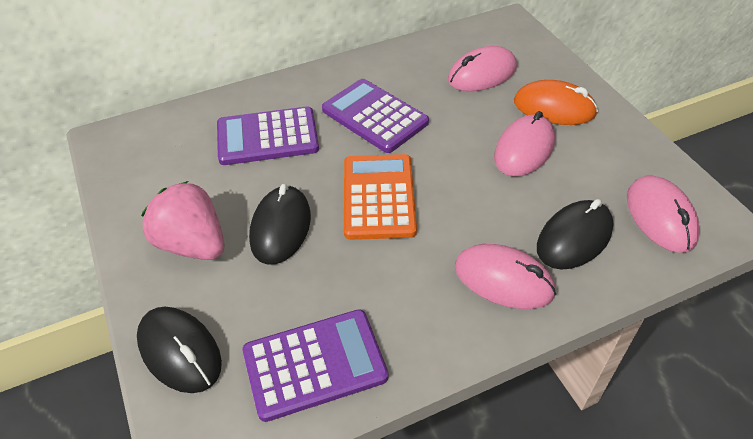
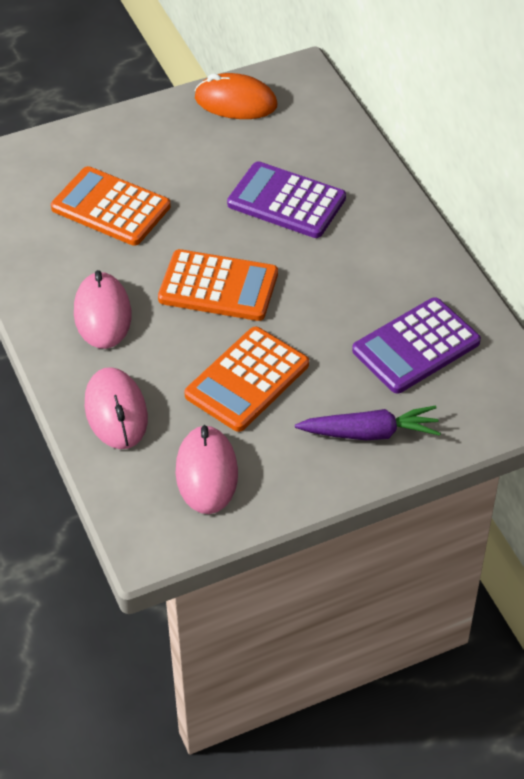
black mouse: 3 -> 0
orange calculator: 1 -> 3
pink mouse: 4 -> 3
pink strawberry: 1 -> 0
purple calculator: 3 -> 2
purple carrot: 0 -> 1

